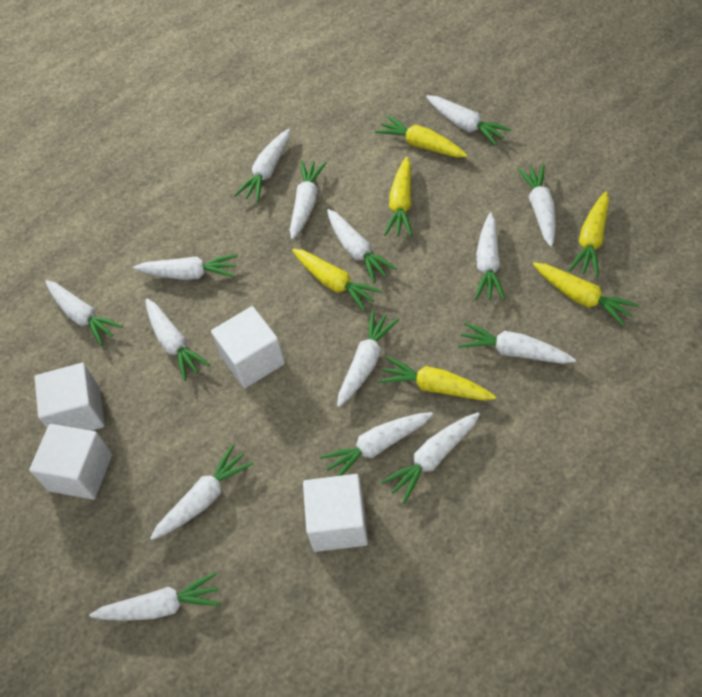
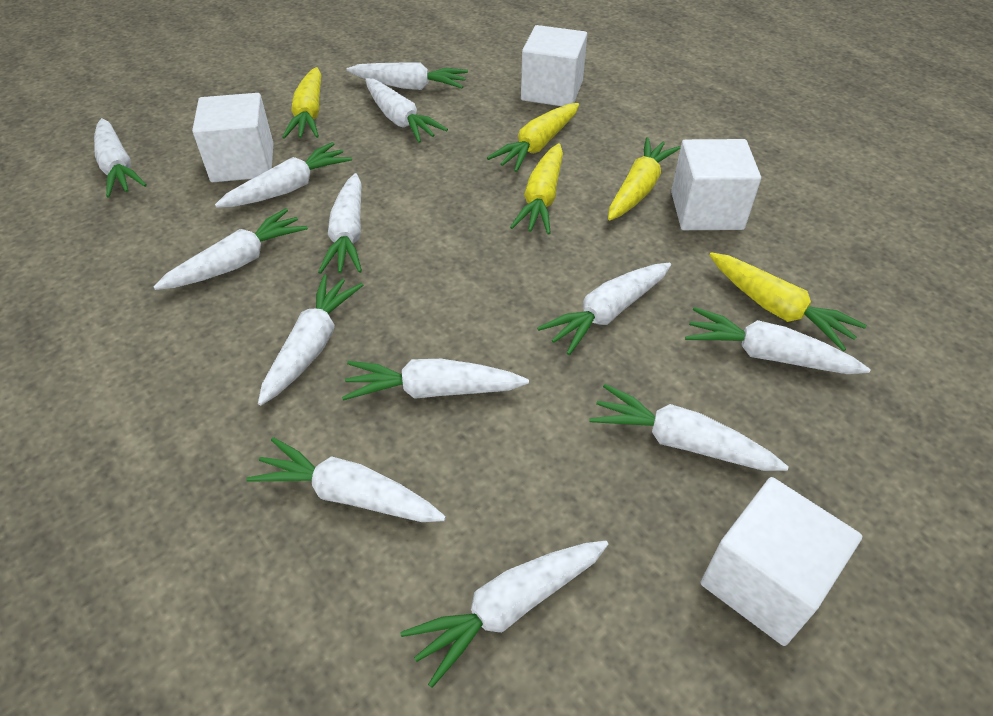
white carrot: 15 -> 13
yellow carrot: 6 -> 5

